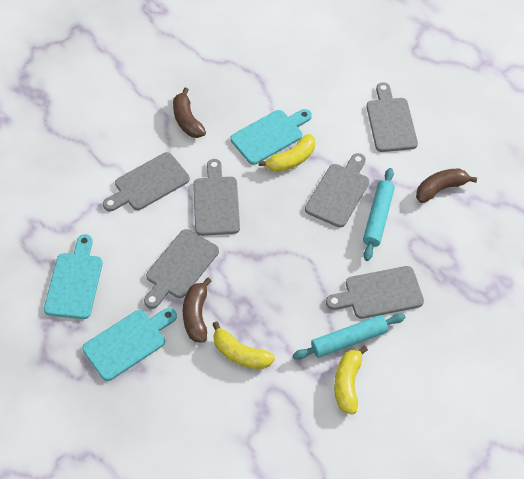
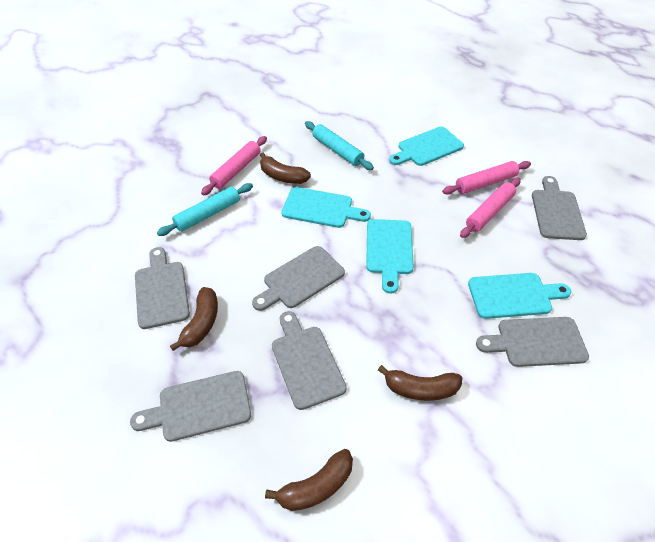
brown banana: 3 -> 4
pink rolling pin: 0 -> 3
turquoise cutting board: 3 -> 4
yellow banana: 3 -> 0

